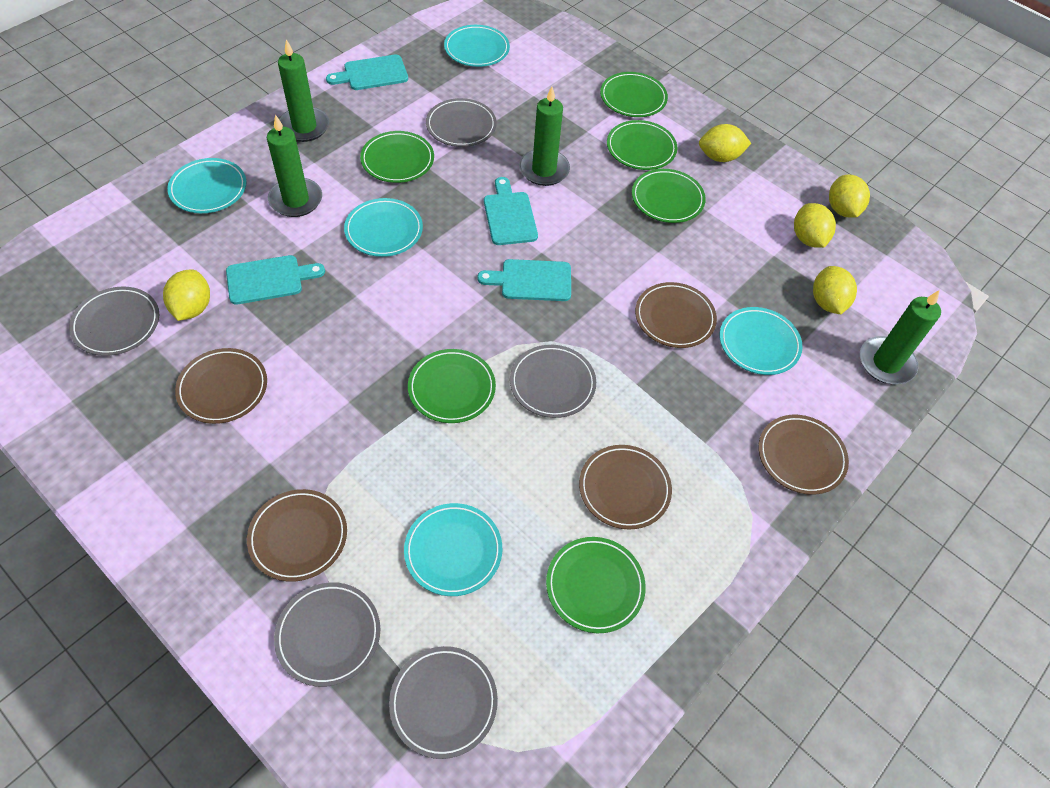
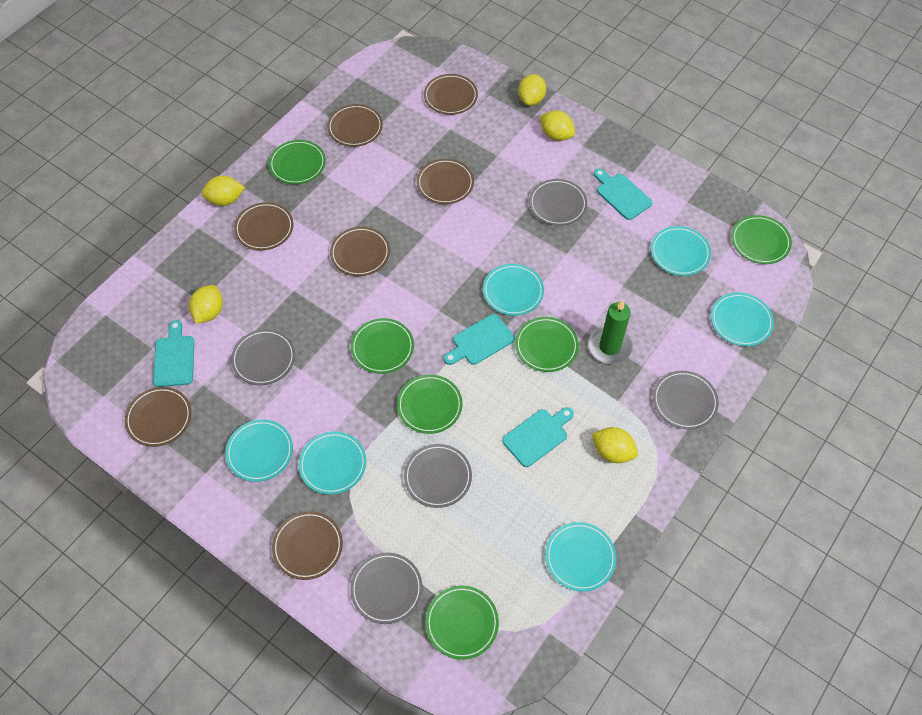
brown plate: 5 -> 7
green candle: 4 -> 1
turquoise plate: 5 -> 6

